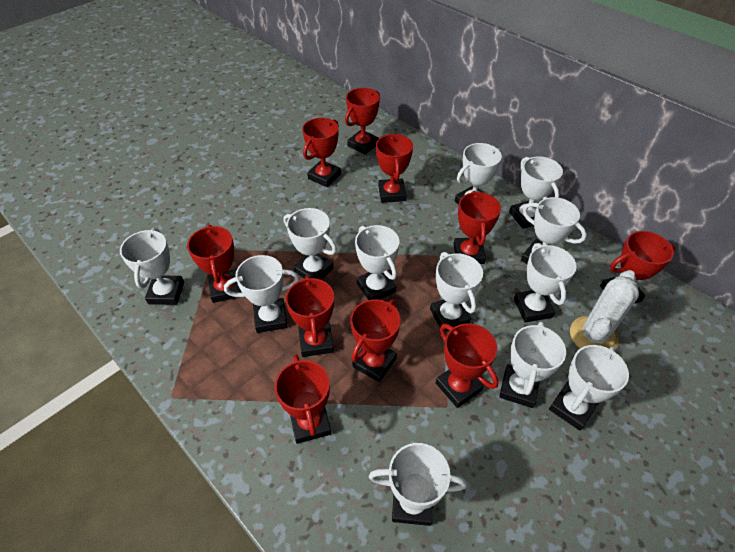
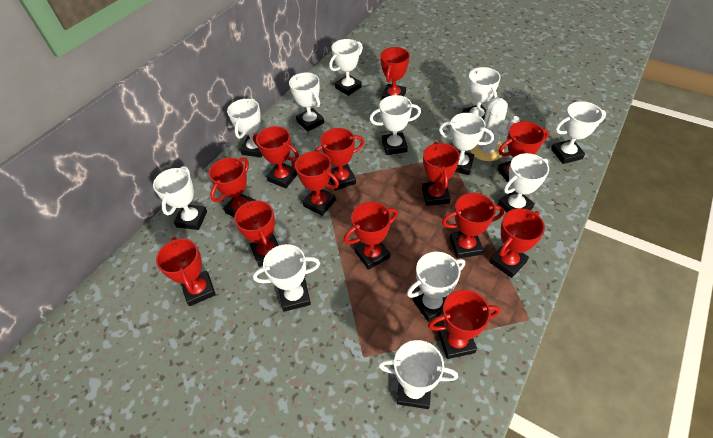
red trophy: 10 -> 13

